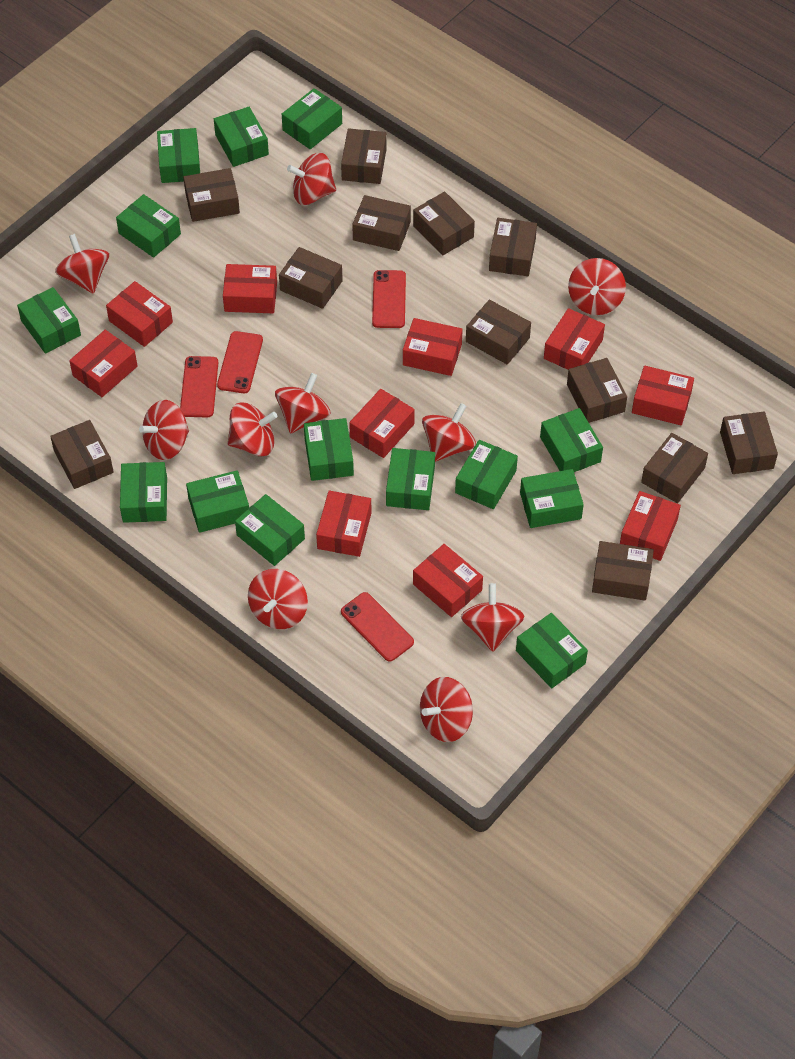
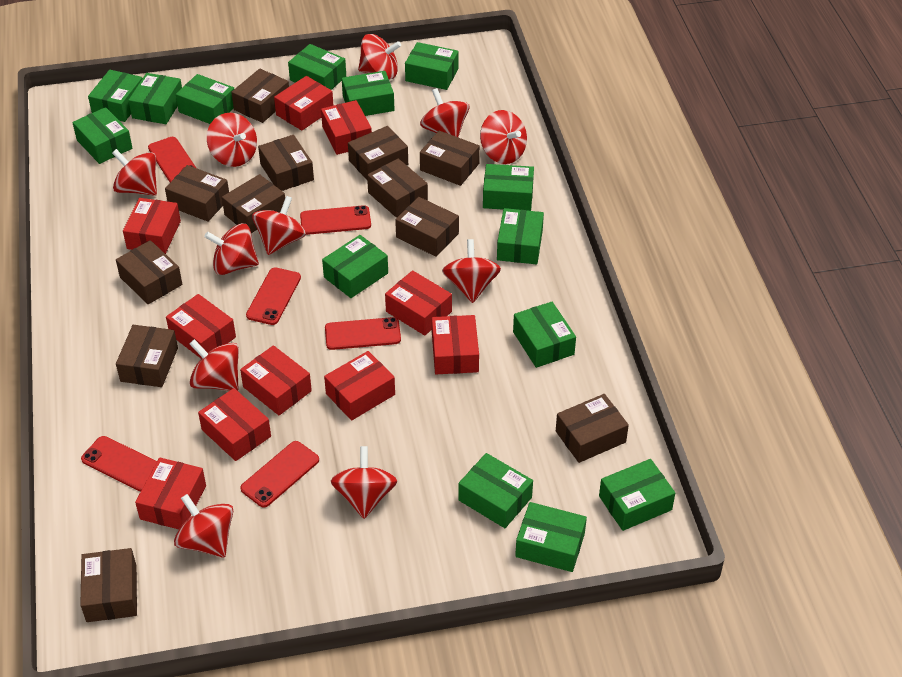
red phone: 4 -> 6
red spinning top: 10 -> 11

